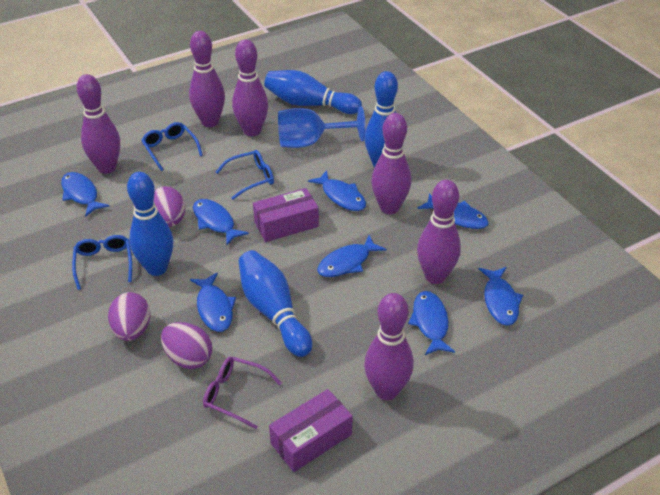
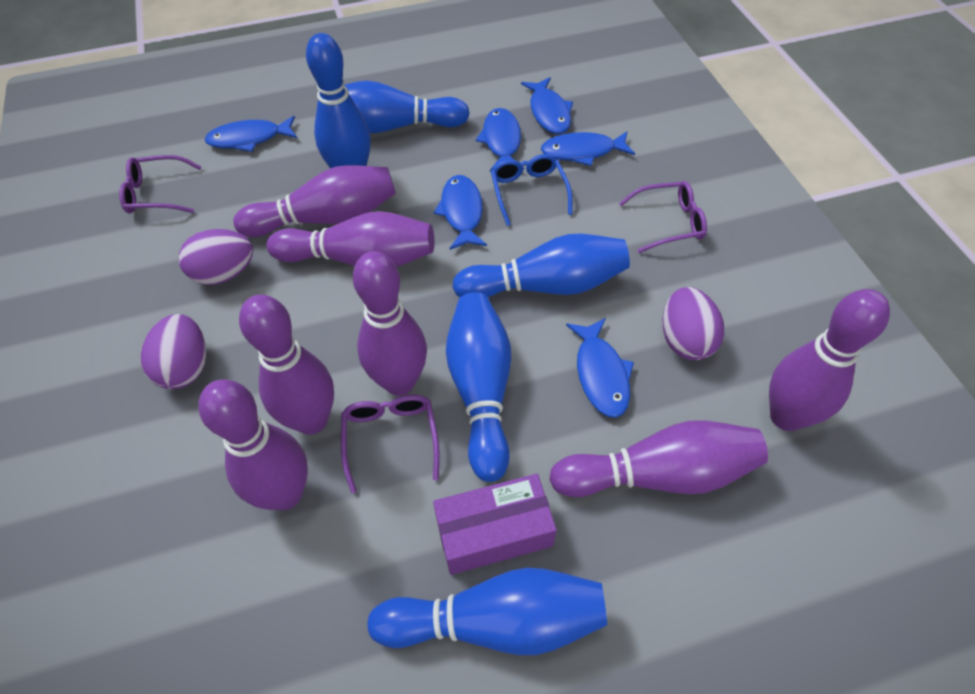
blue bowling pin: 4 -> 5
blue fish: 8 -> 6
blue glasses: 3 -> 1
blue goblet: 1 -> 0
purple bowling pin: 6 -> 7
purple box: 2 -> 1
purple glasses: 1 -> 3

